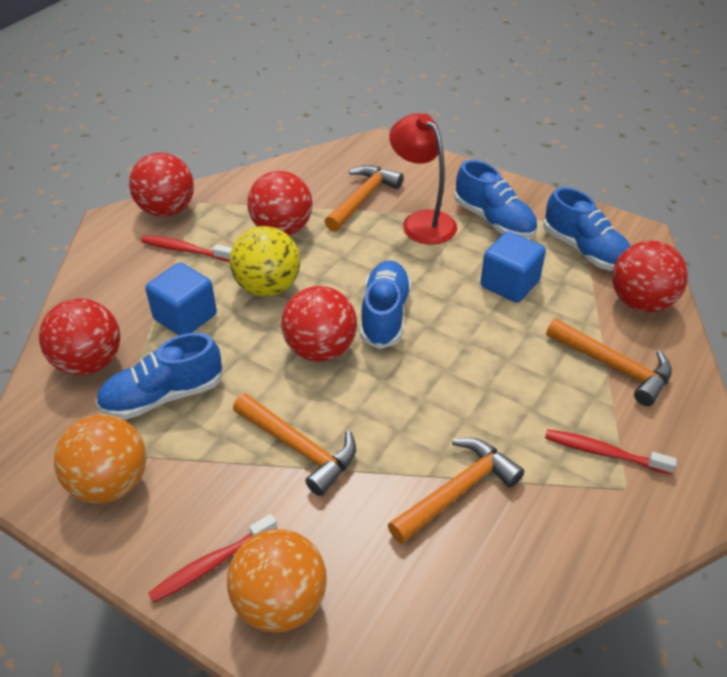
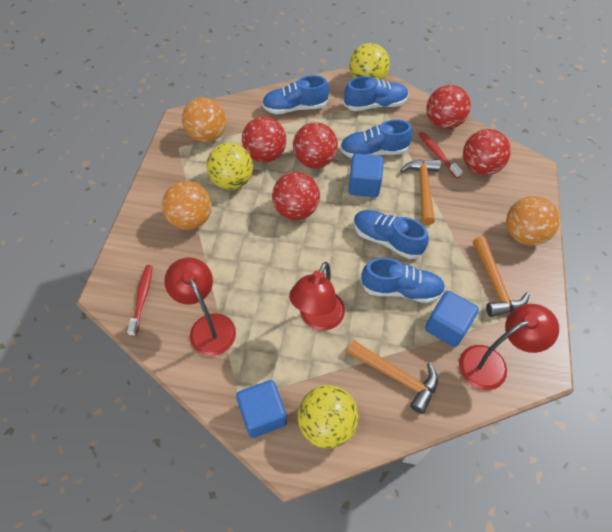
blue cube: 2 -> 3
blue shoe: 4 -> 5
orange ball: 2 -> 3
orange hammer: 4 -> 3
red lamp: 1 -> 3
red toothbrush: 3 -> 2
yellow ball: 1 -> 3

